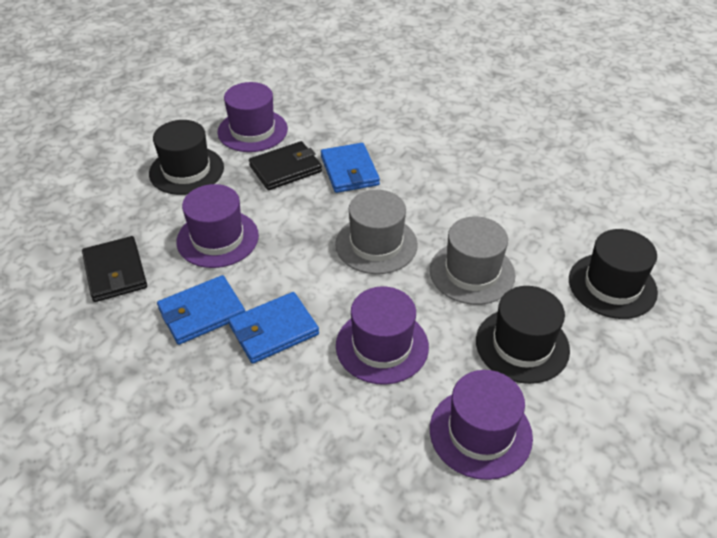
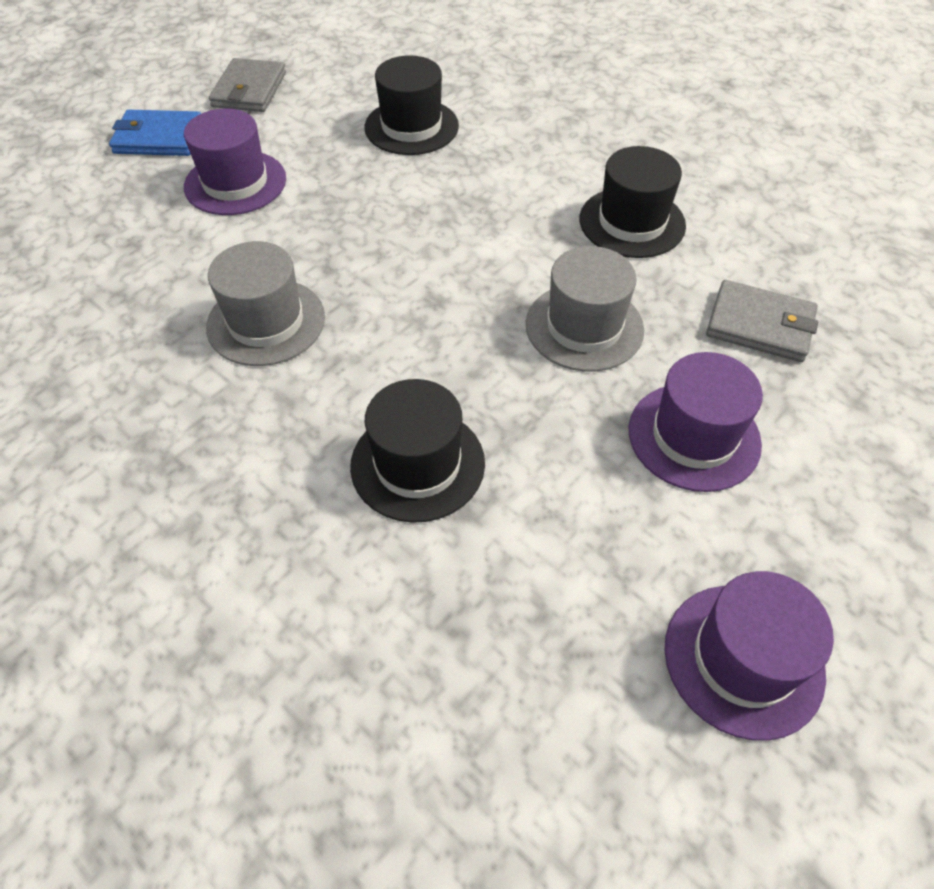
black wallet: 2 -> 0
blue wallet: 3 -> 1
grey wallet: 0 -> 2
purple hat: 4 -> 3

